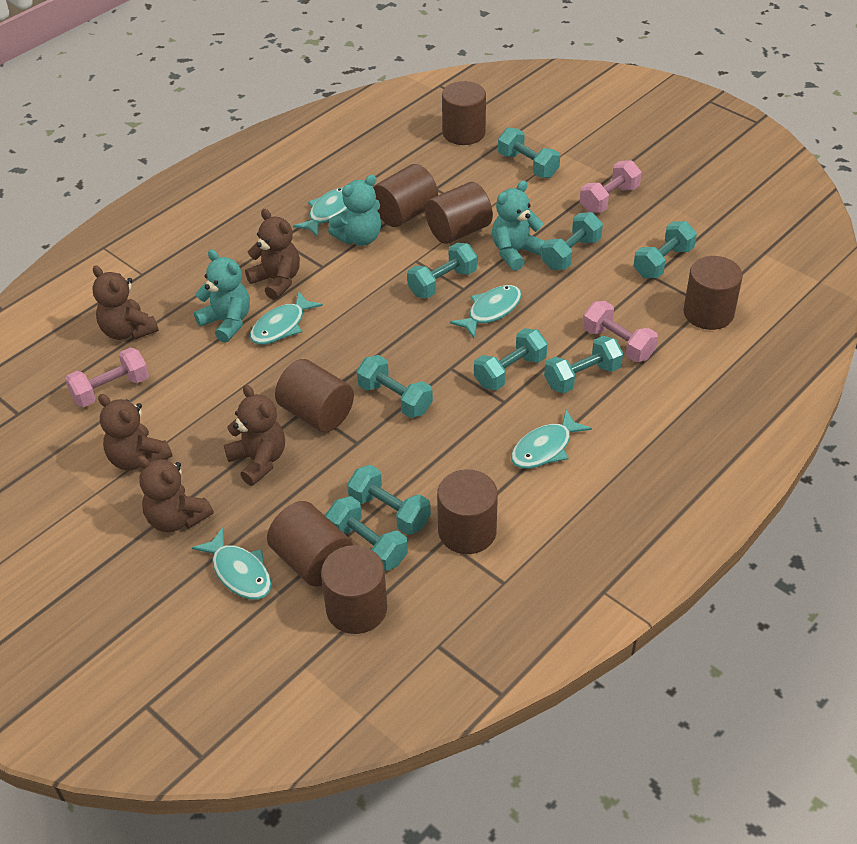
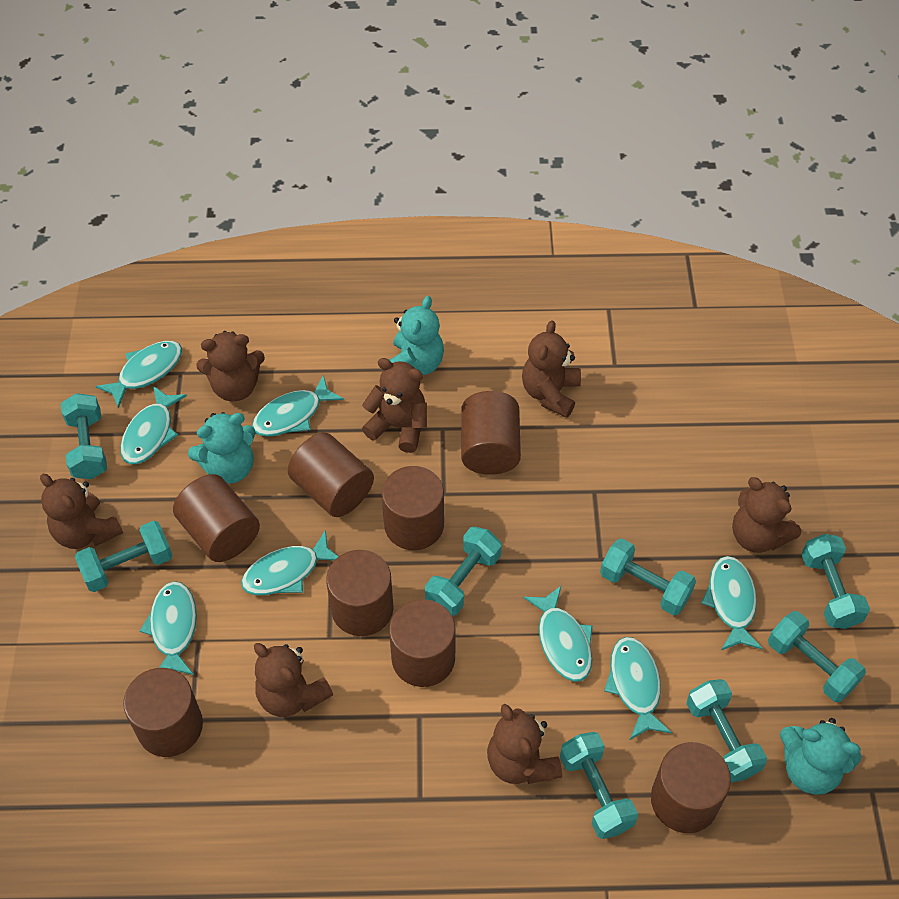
brown teddy bear: 5 -> 7
pink dumbbell: 3 -> 0
turquoise dumbbell: 9 -> 8
turquoise fish: 5 -> 8

